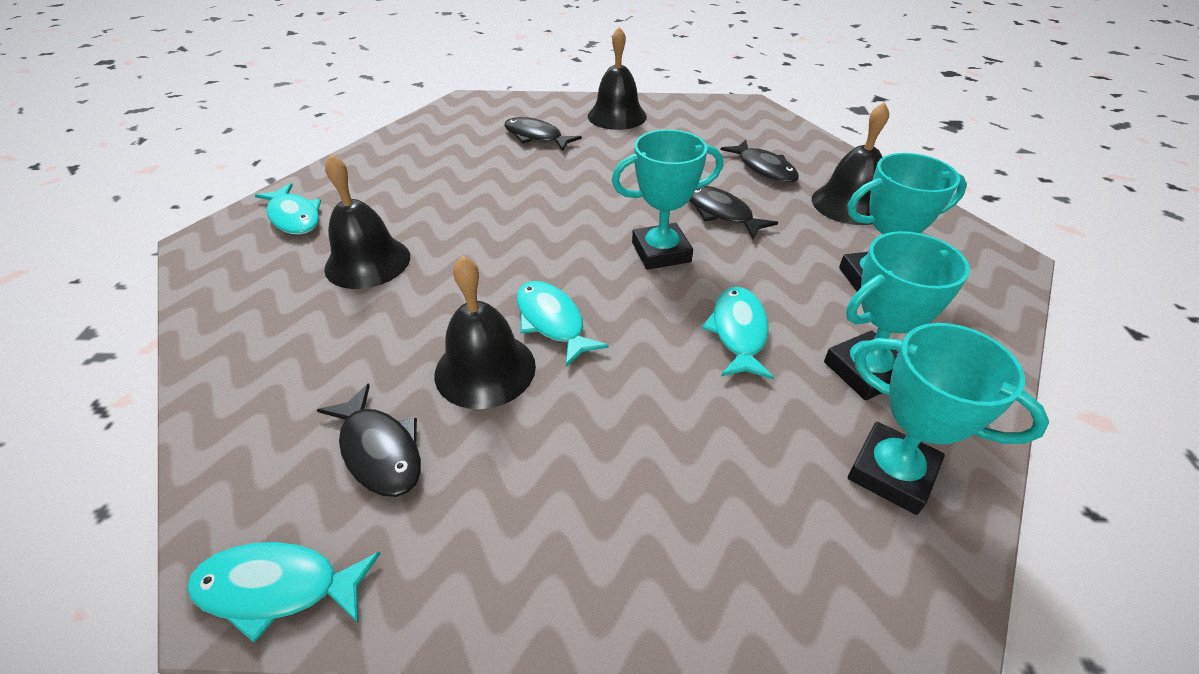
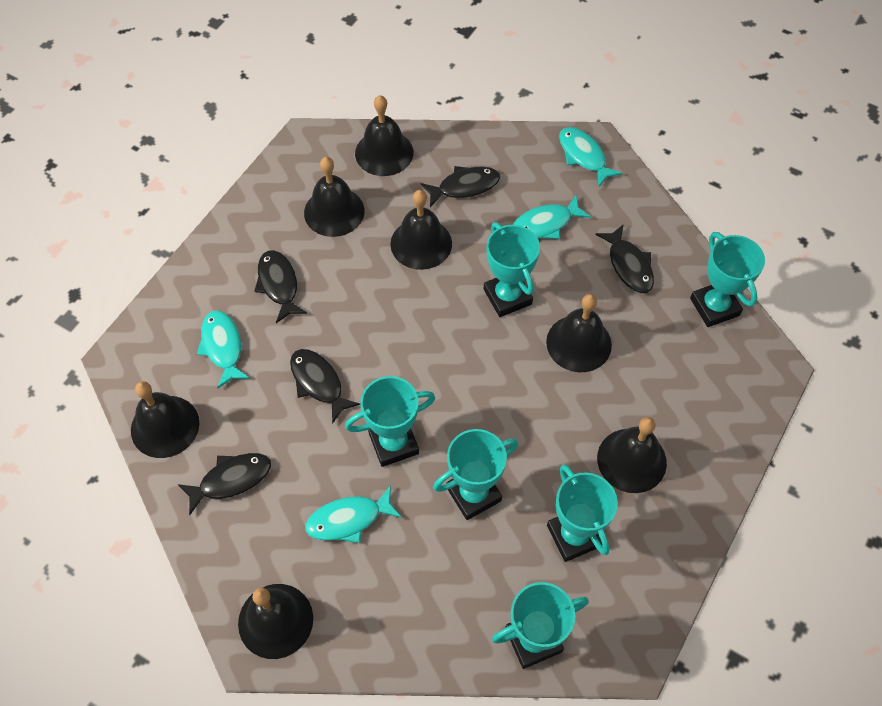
black bell: 4 -> 7
black fish: 4 -> 5
turquoise trophy: 4 -> 6

